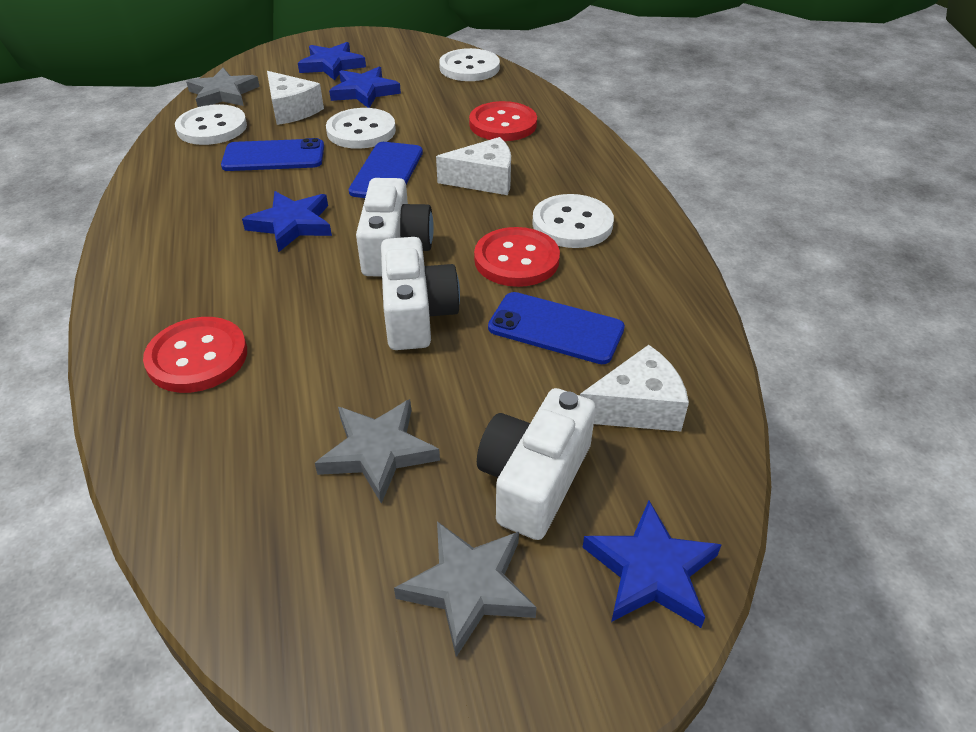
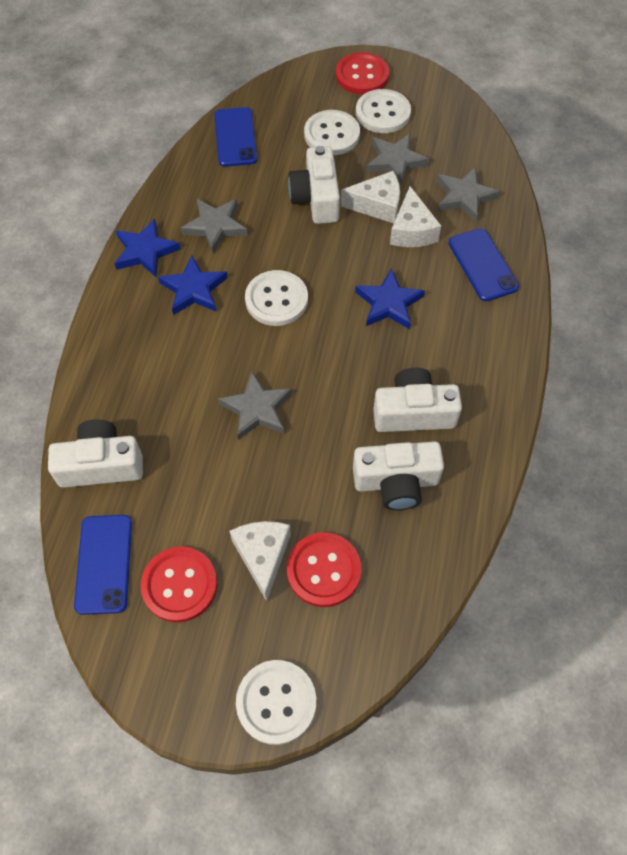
blue star: 4 -> 3
grey star: 3 -> 4
white camera: 3 -> 4

